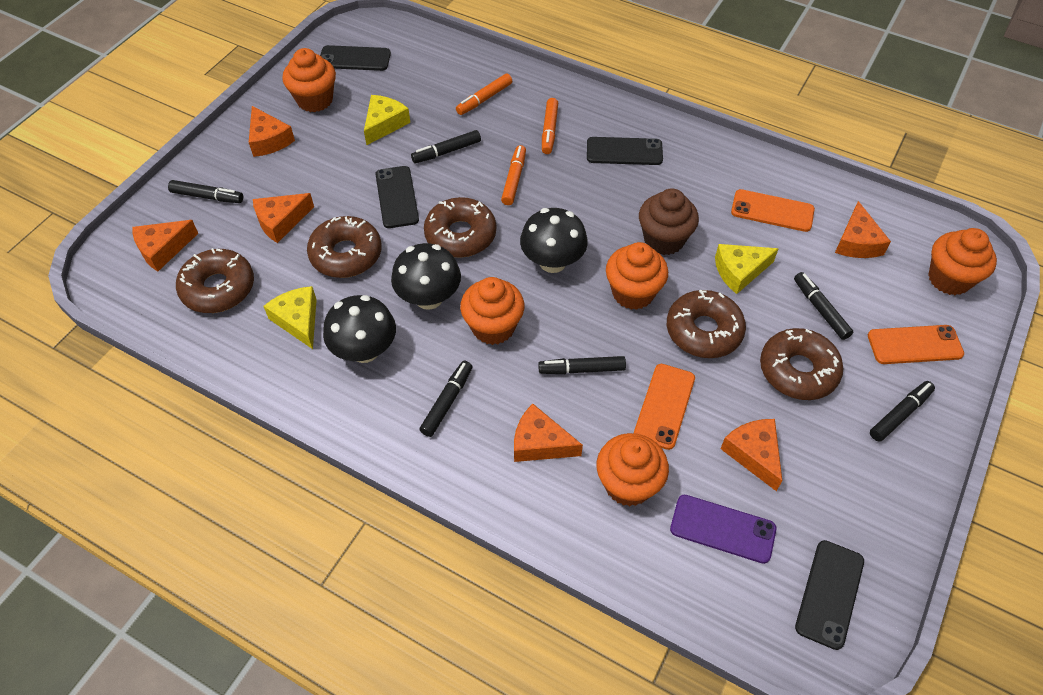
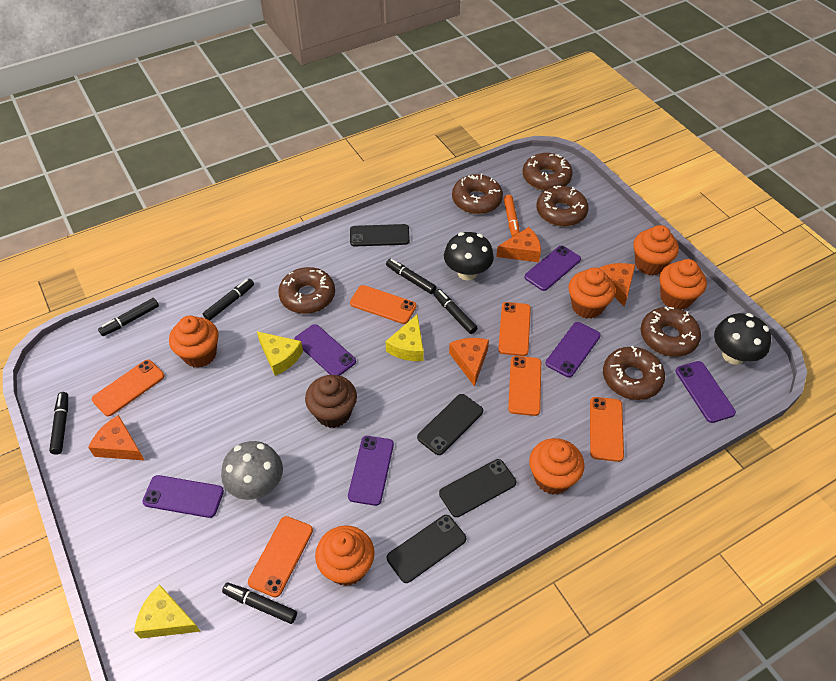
black mushroom: 3 -> 2
brown donut: 5 -> 6
grey mushroom: 0 -> 1
orange cheese: 6 -> 4
orange cupcake: 5 -> 6
orange marker: 3 -> 1
orange phone: 3 -> 6
purple phone: 1 -> 6

